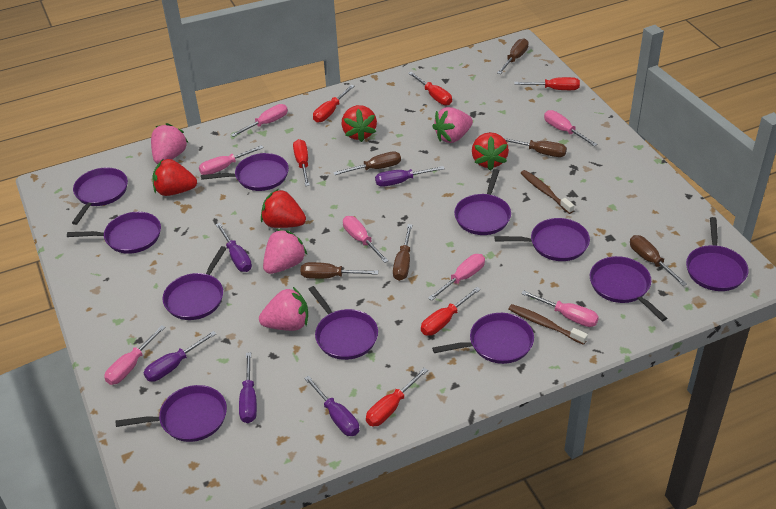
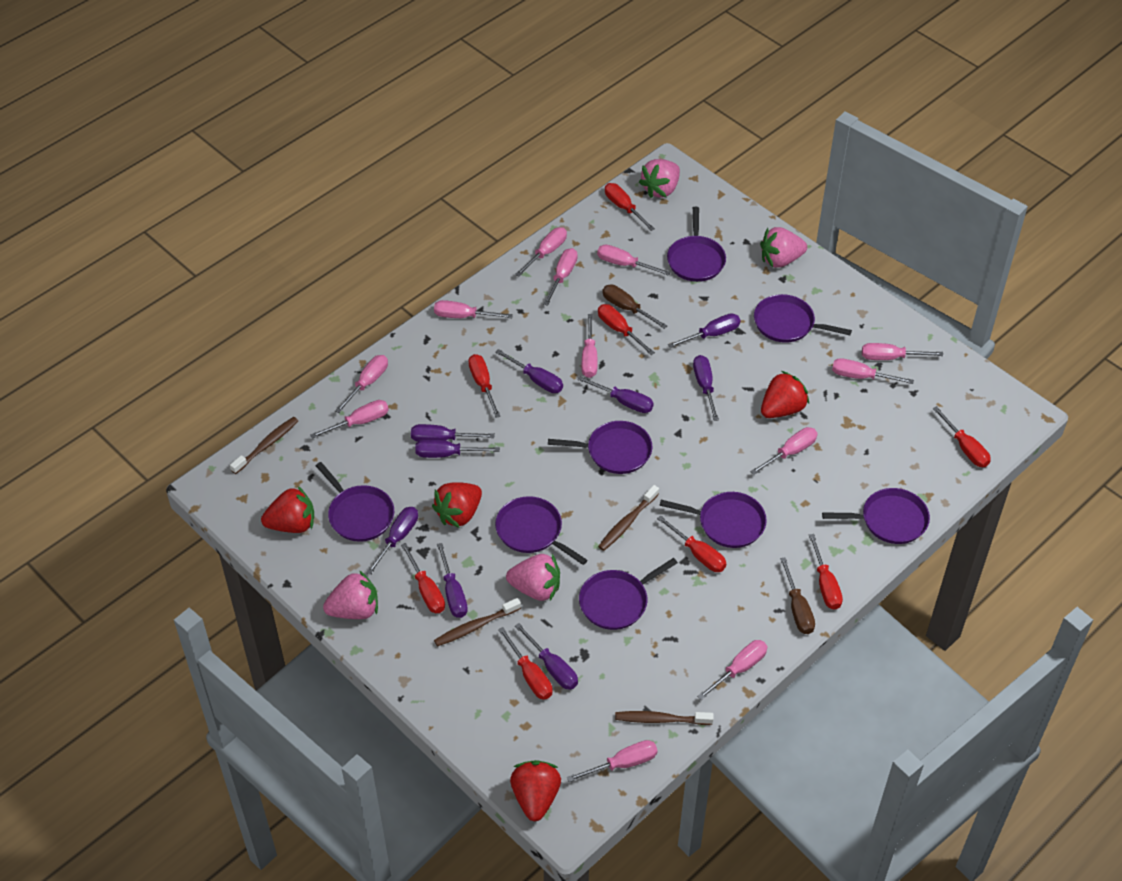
brown screwdriver: 6 -> 2
brown toothbrush: 2 -> 4
pink screwdriver: 7 -> 12
purple pan: 11 -> 8
purple screwdriver: 5 -> 9
red screwdriver: 6 -> 8

